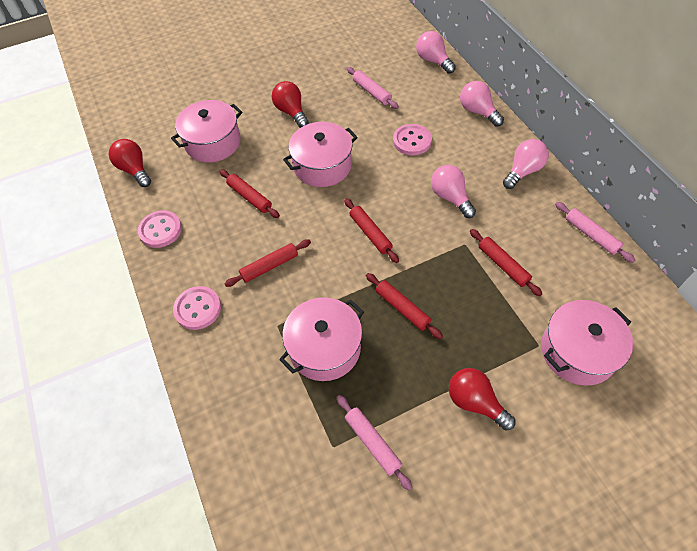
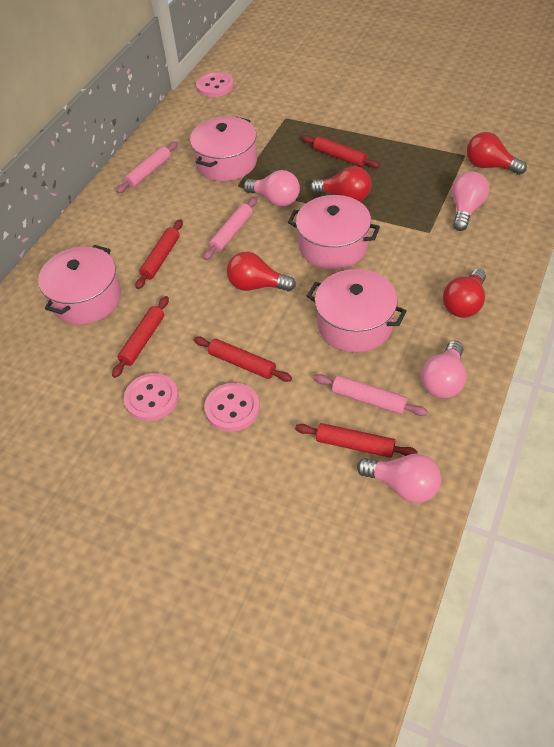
red light bulb: 3 -> 4

